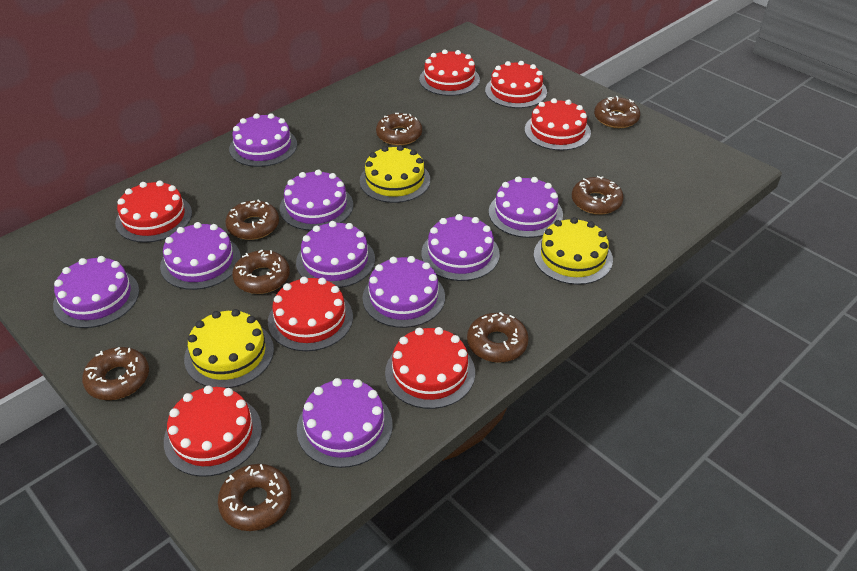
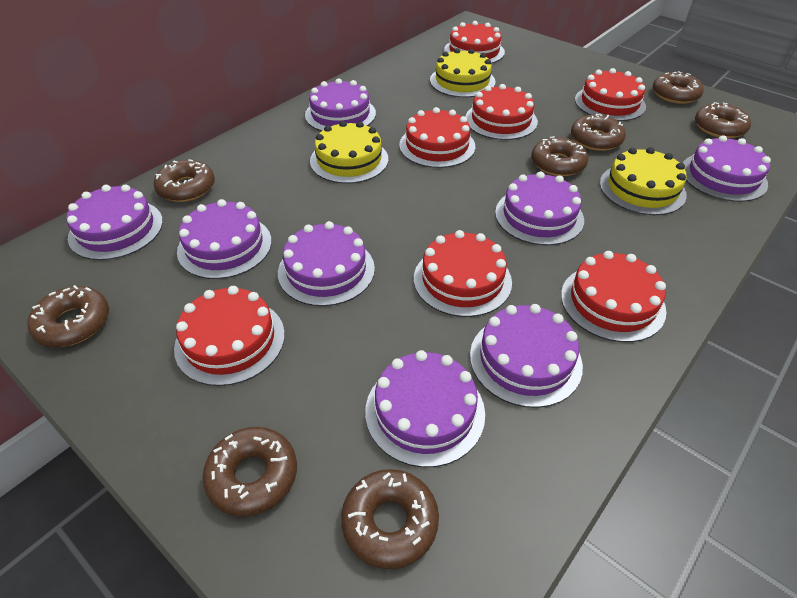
purple cake: 9 -> 8

